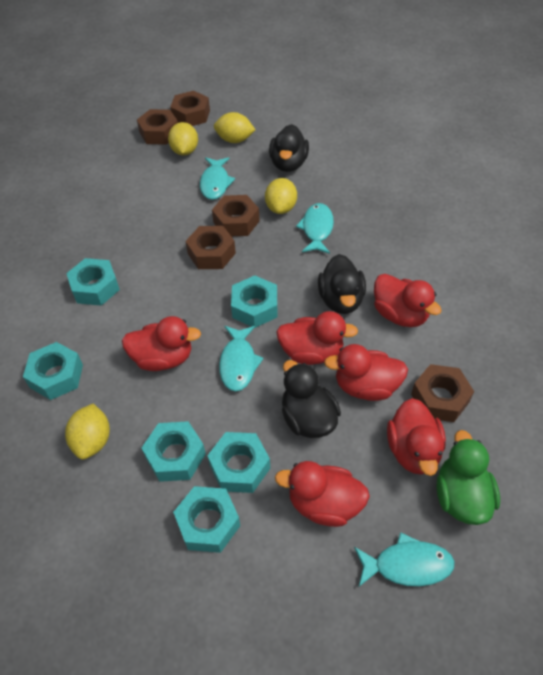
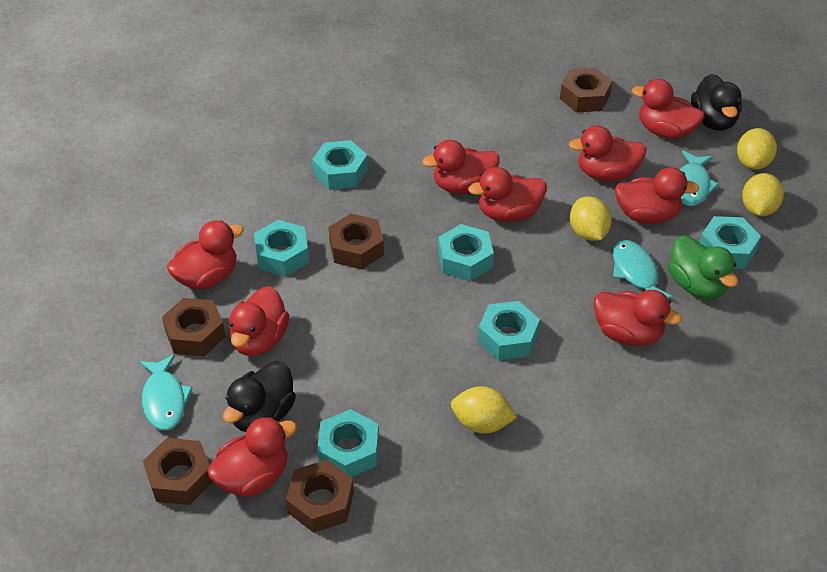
black duck: 3 -> 2
red duck: 6 -> 9
turquoise fish: 4 -> 3

